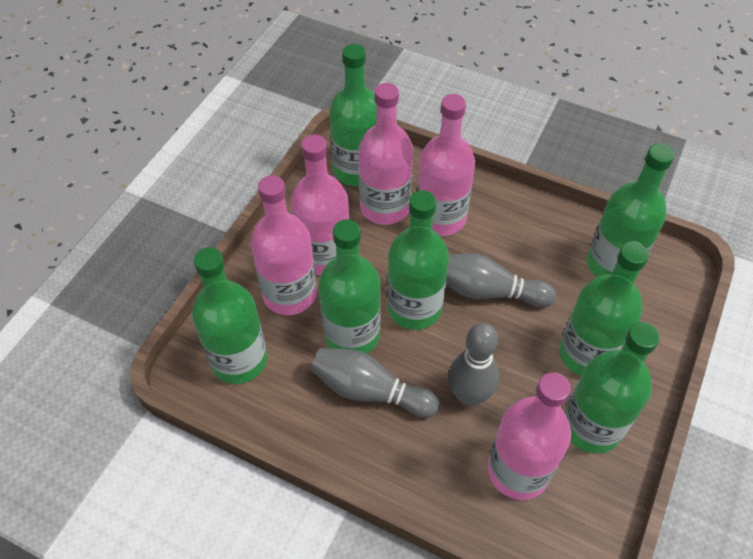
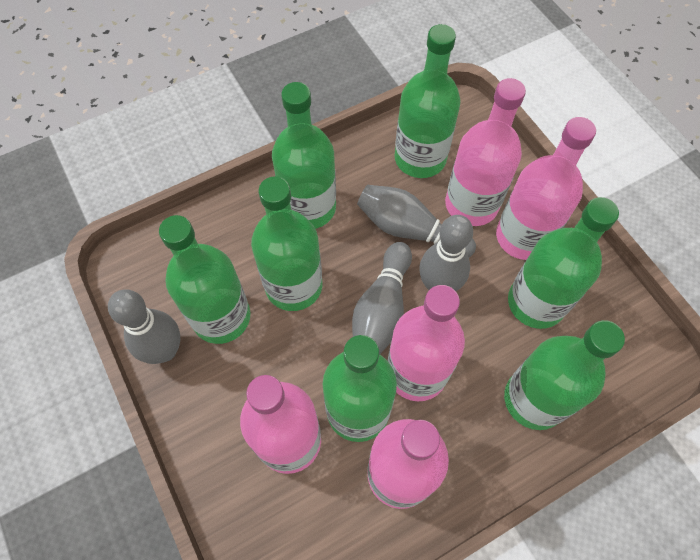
grey bowling pin: 3 -> 4

